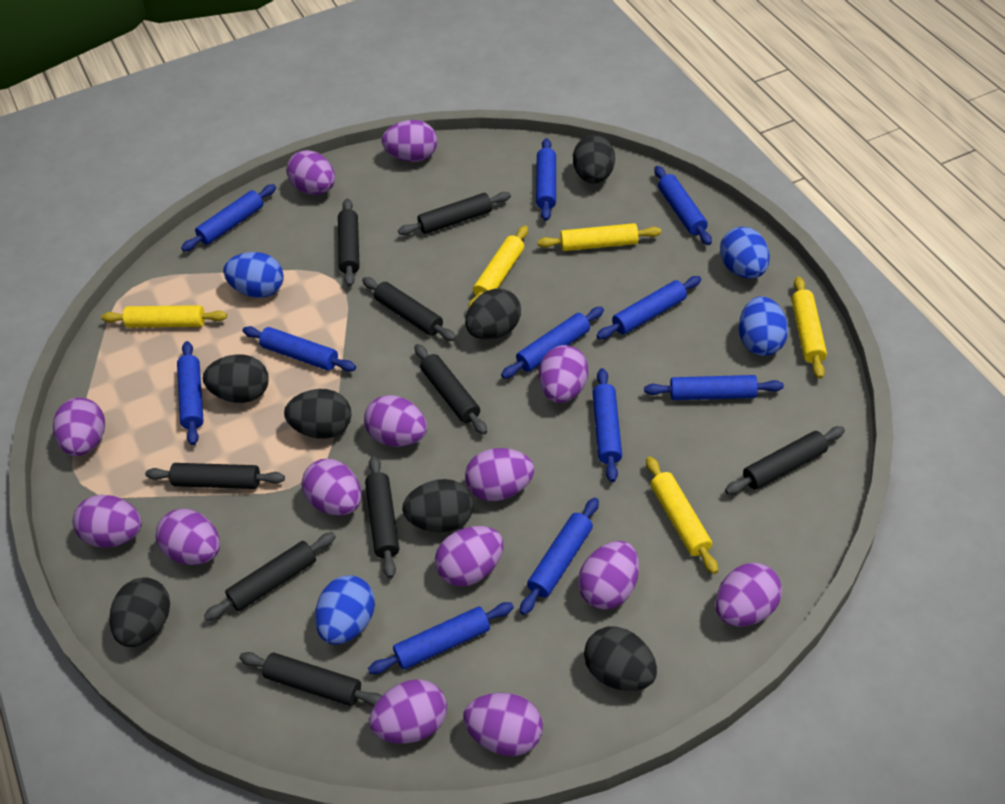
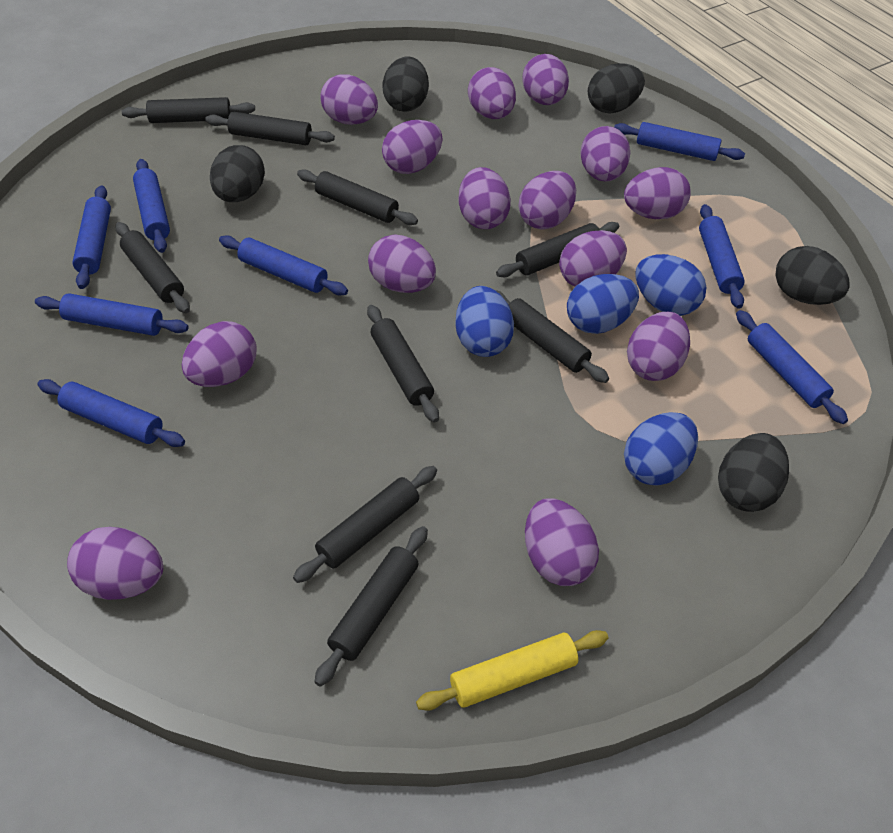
black egg: 7 -> 5
blue rolling pin: 11 -> 8
yellow rolling pin: 5 -> 1

